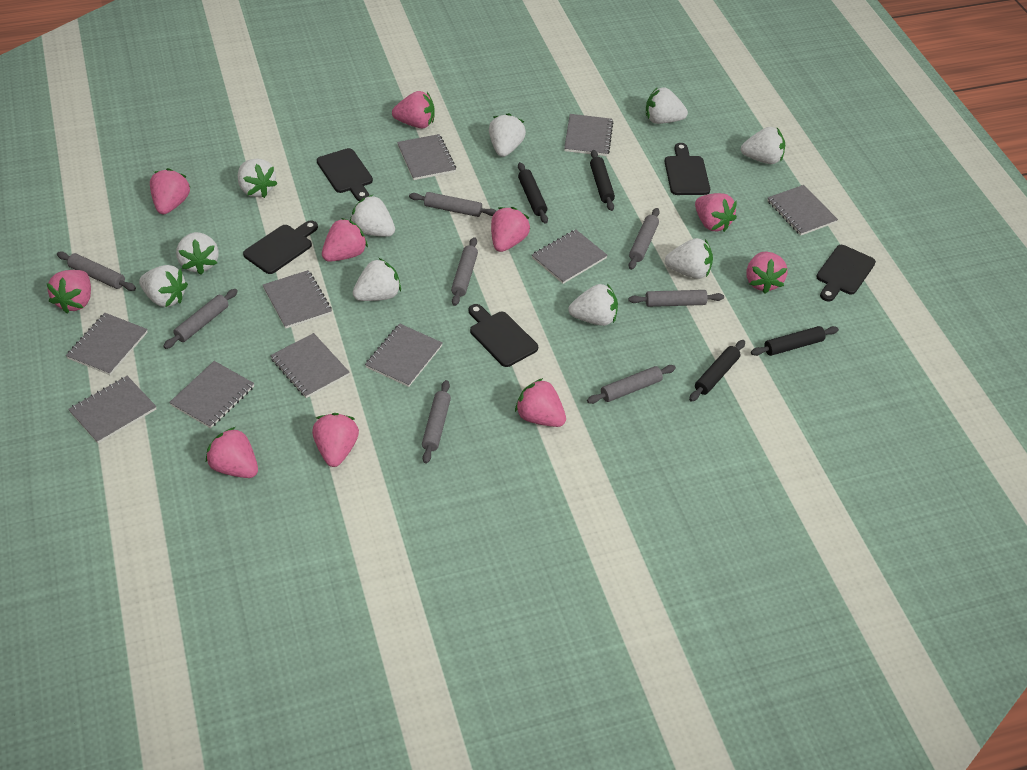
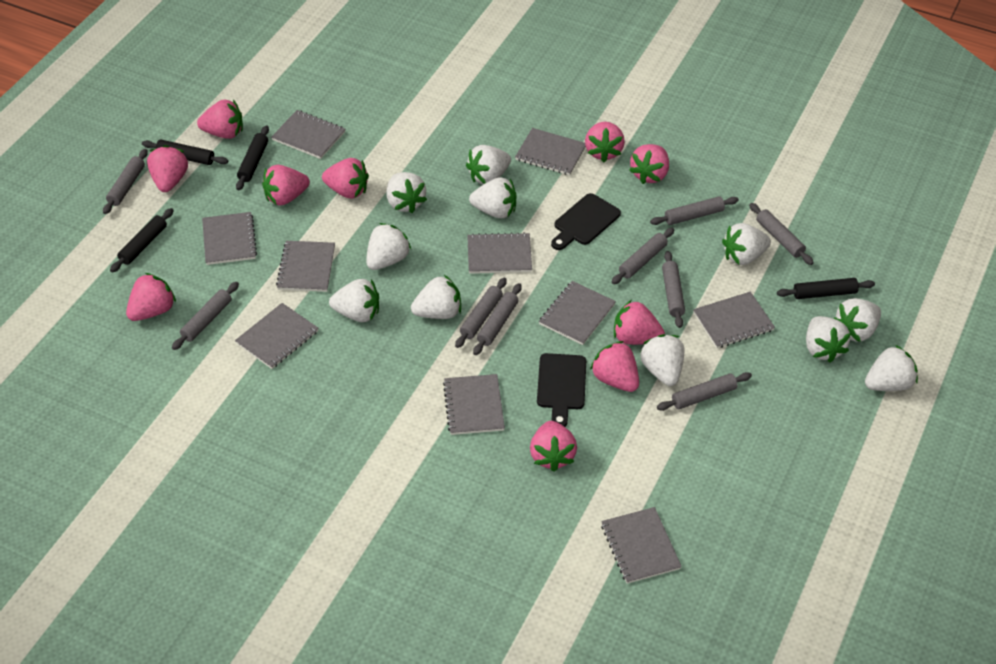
black cutting board: 5 -> 2
grey rolling pin: 8 -> 9
white strawberry: 10 -> 11

